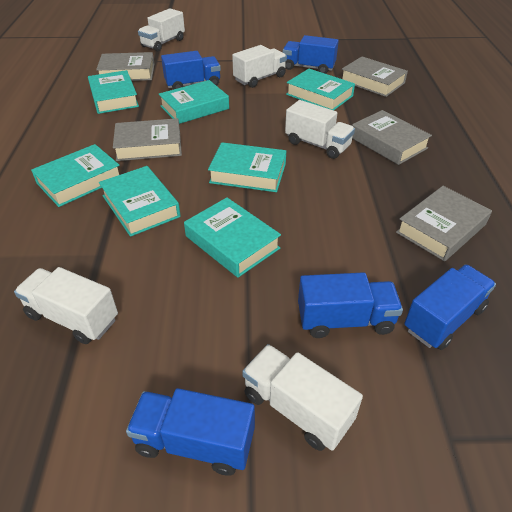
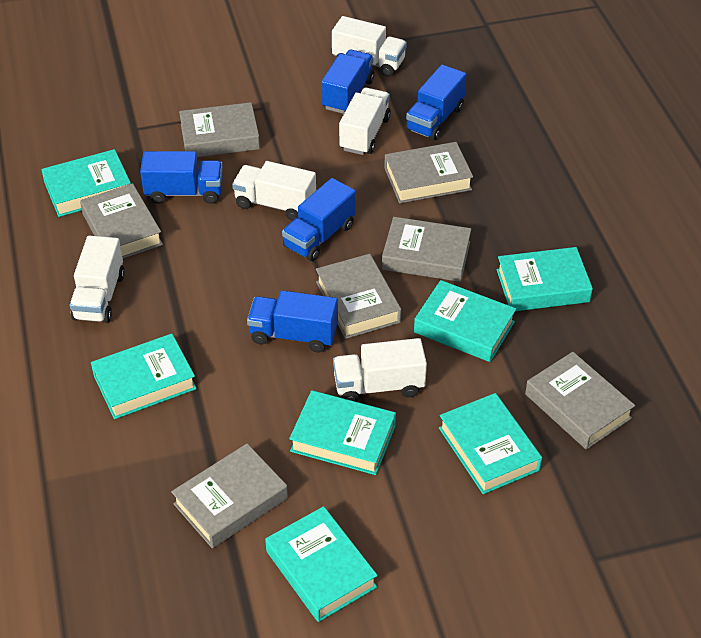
grey book: 5 -> 7

